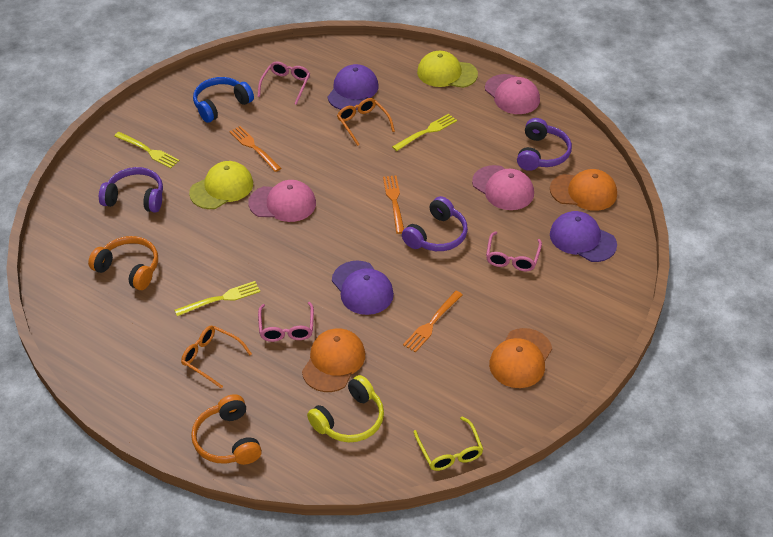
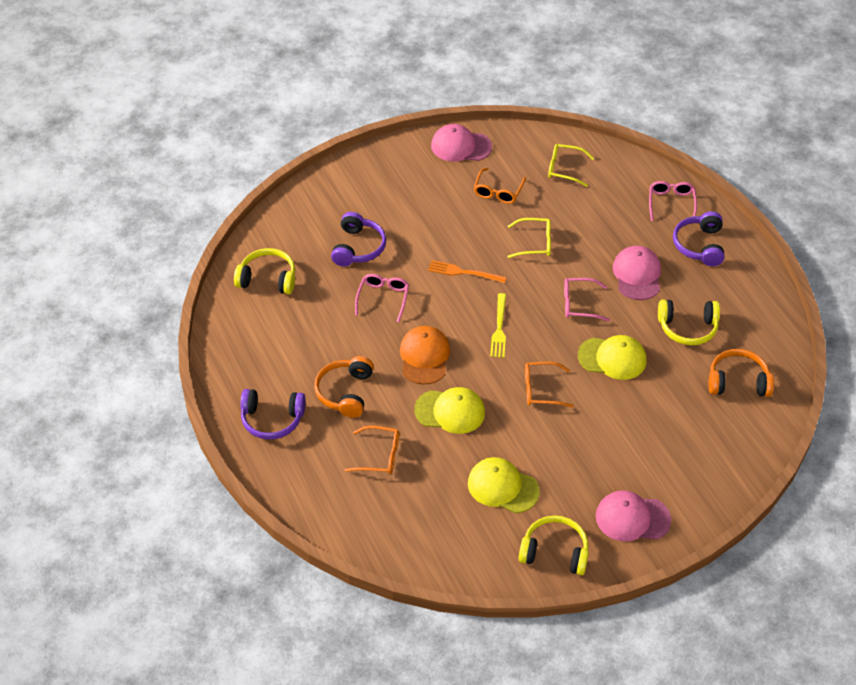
blue headphones: 1 -> 0
orange cap: 3 -> 1
orange fork: 3 -> 1
orange glasses: 2 -> 3
purple cap: 3 -> 0
yellow cap: 2 -> 3
yellow fork: 3 -> 1
yellow glasses: 1 -> 2
yellow headphones: 1 -> 3

